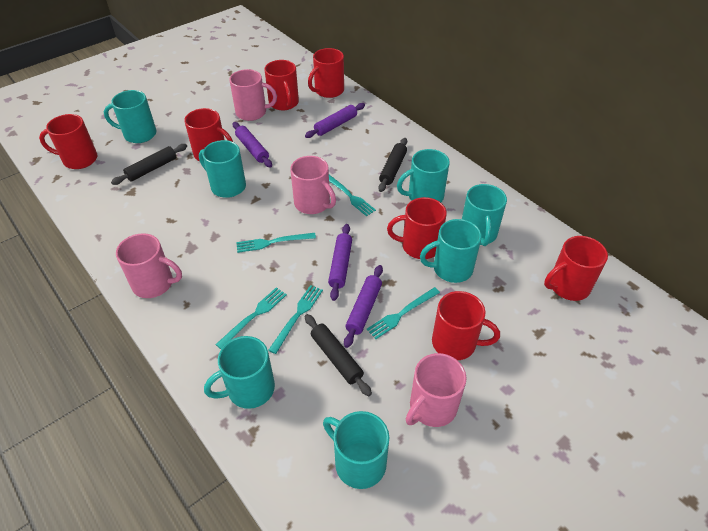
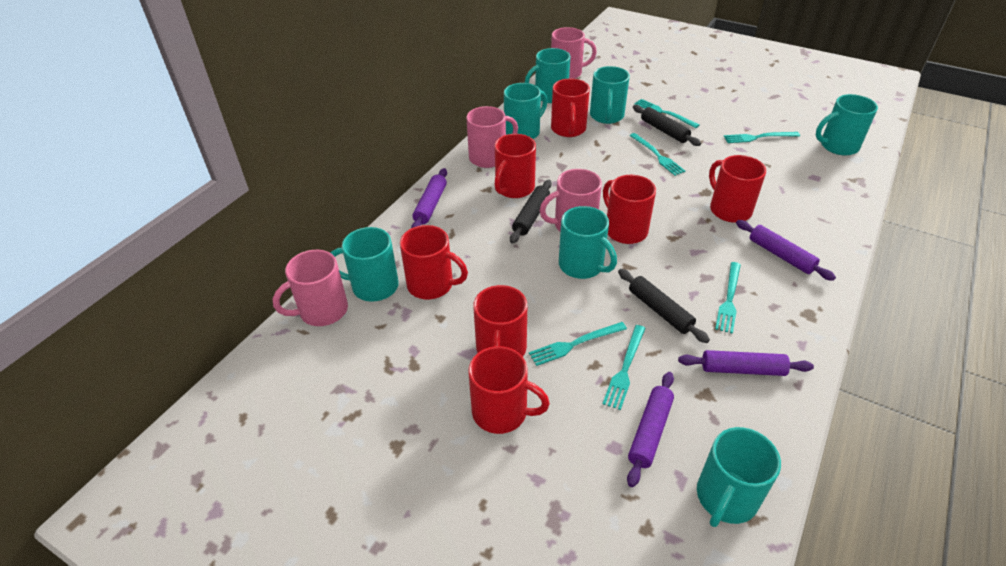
turquoise fork: 5 -> 6

